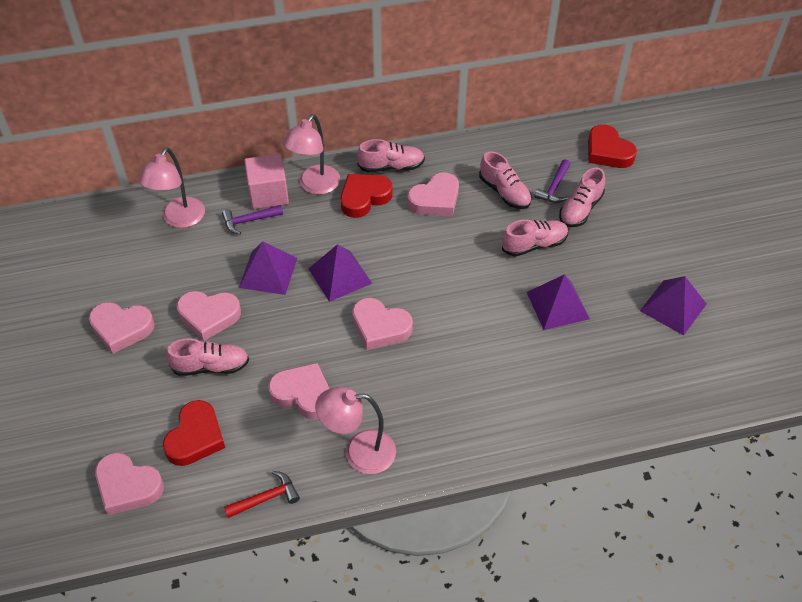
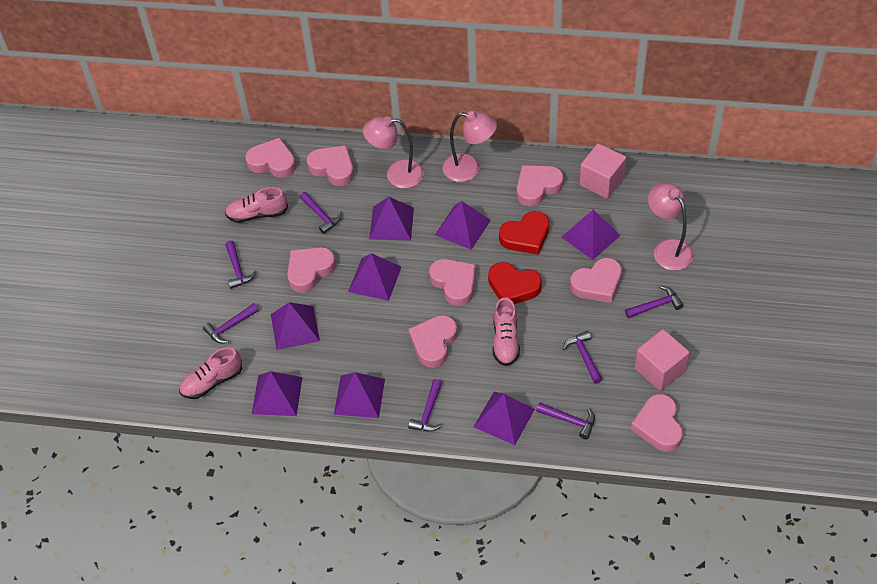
pink cube: 1 -> 2
pink heart: 6 -> 8
pink shoe: 5 -> 3
purple hammer: 2 -> 7
purple pyramid: 4 -> 8
red hammer: 1 -> 0
red heart: 3 -> 2

